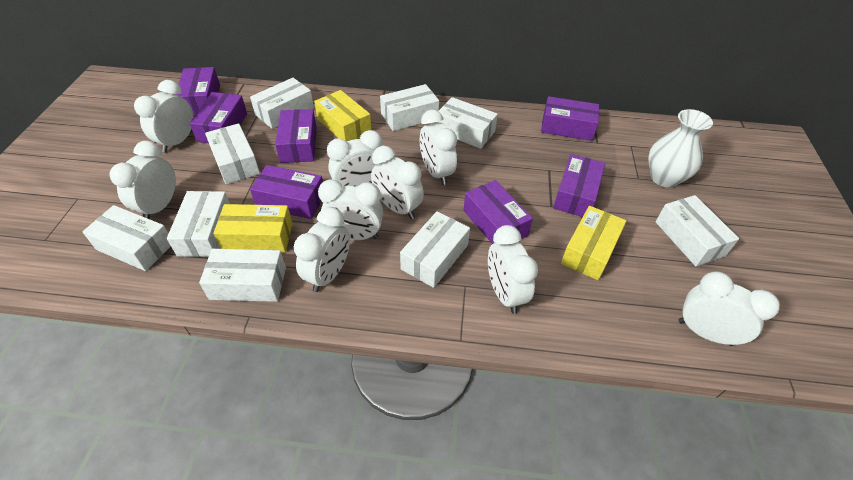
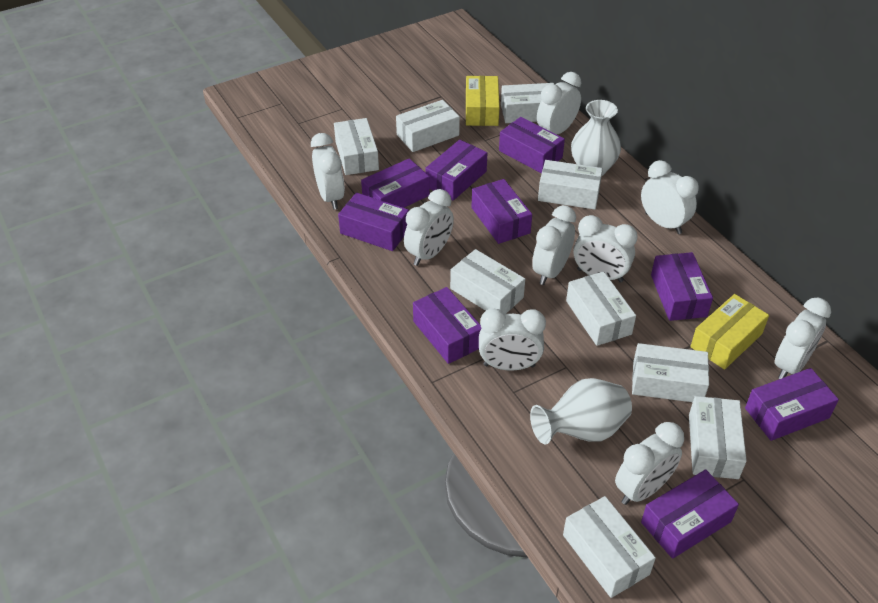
purple box: 7 -> 9
white vase: 1 -> 2
yellow box: 3 -> 2

